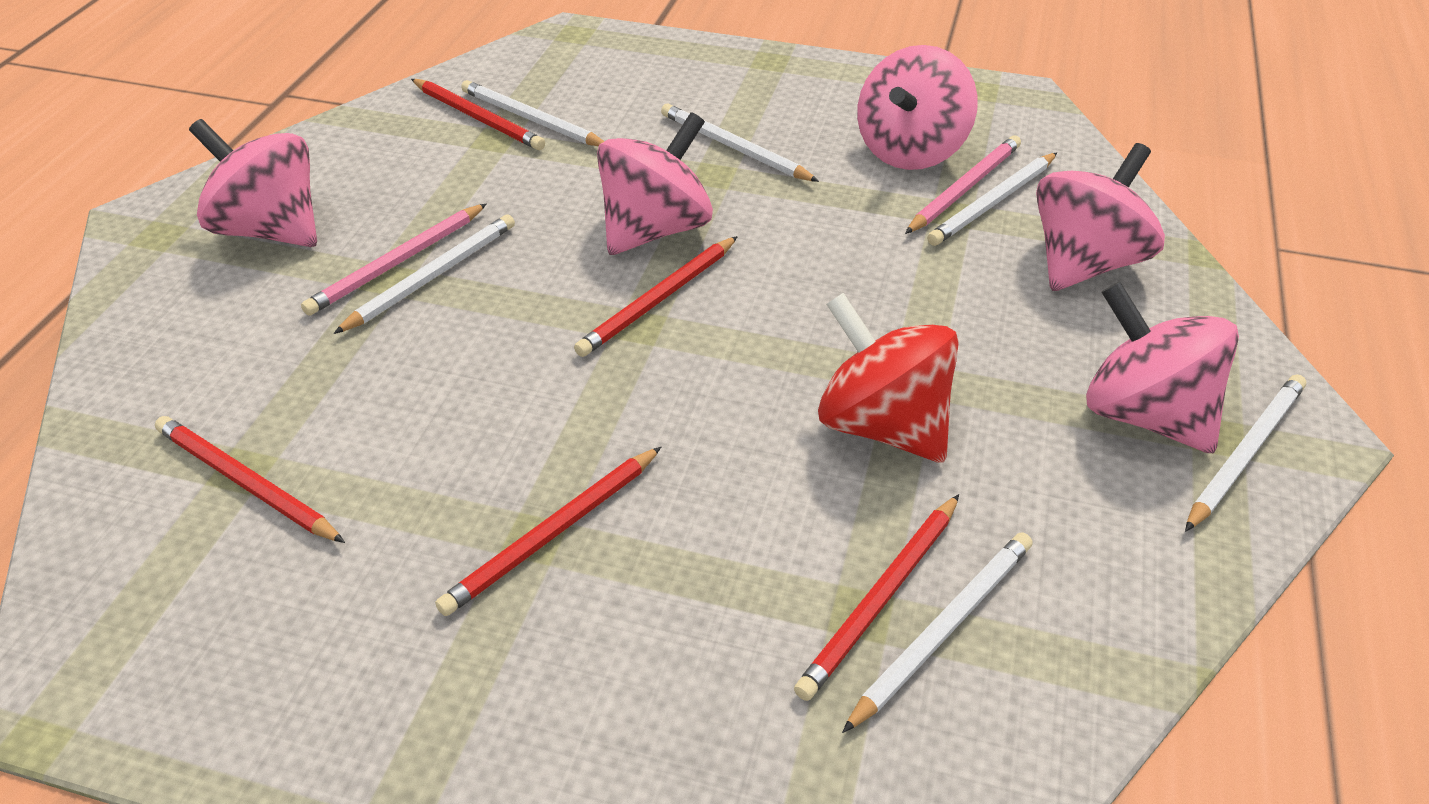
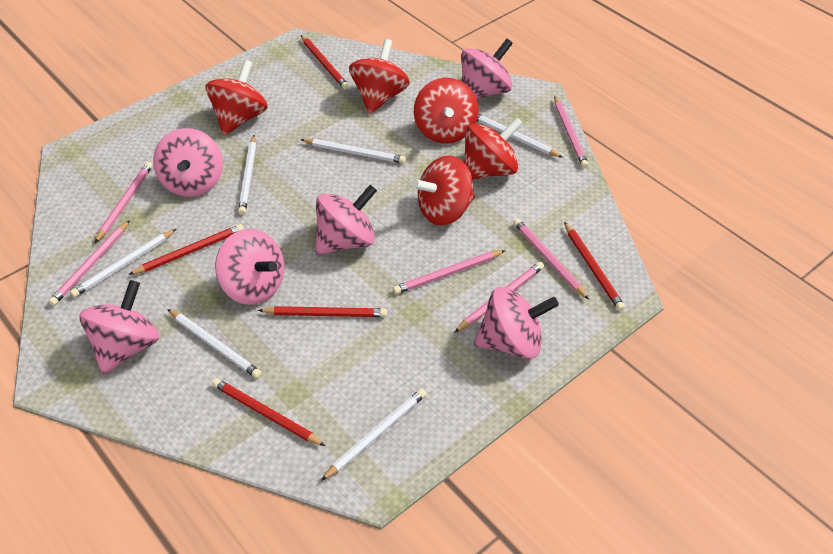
pink pencil: 2 -> 6
pink spinning top: 5 -> 6
red spinning top: 1 -> 5

